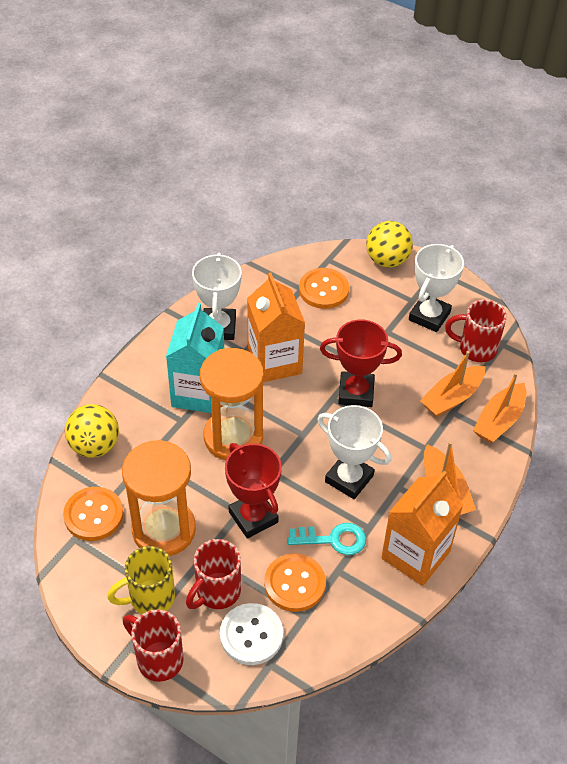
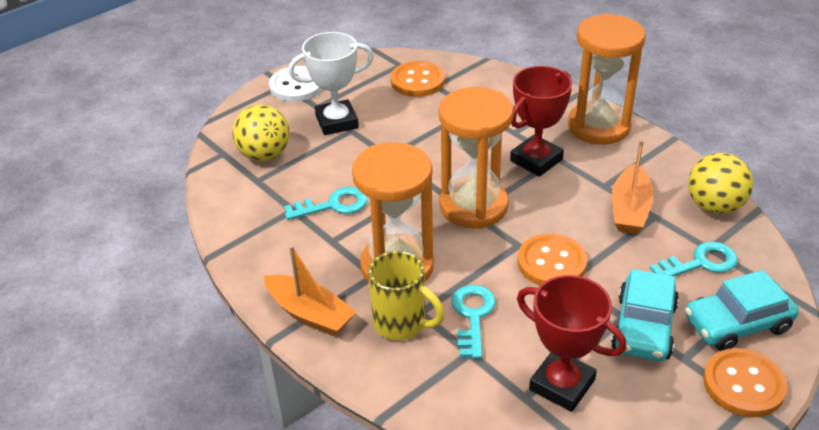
orange boat: 3 -> 2
orange carton: 2 -> 0
orange hourglass: 2 -> 3
red mug: 3 -> 0
turquoise car: 0 -> 2
turquoise carton: 1 -> 0
turquoise key: 1 -> 3
white trophy: 3 -> 1

